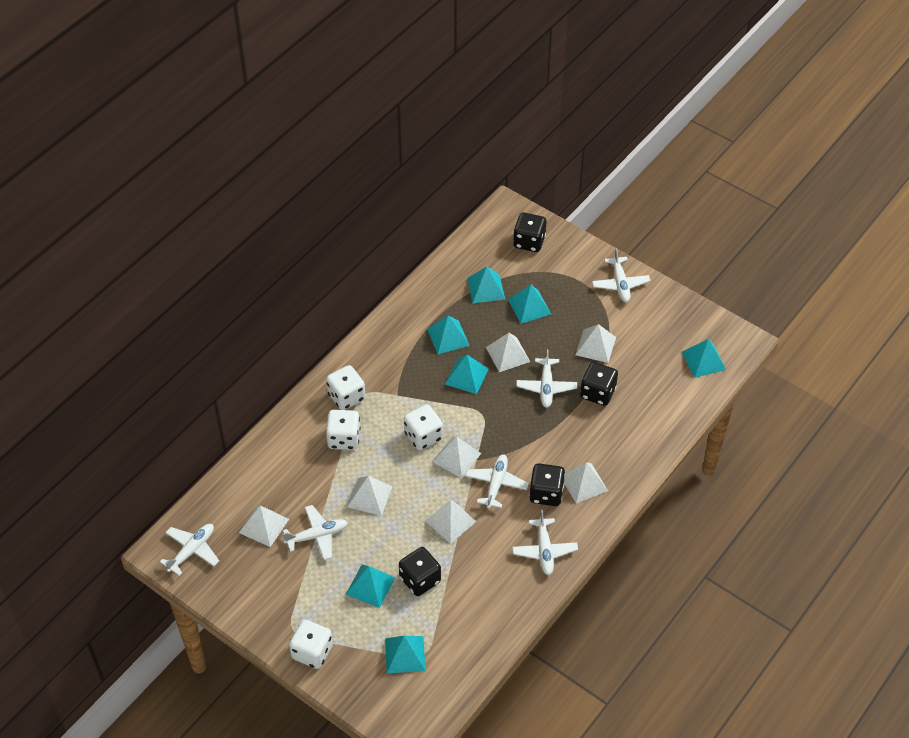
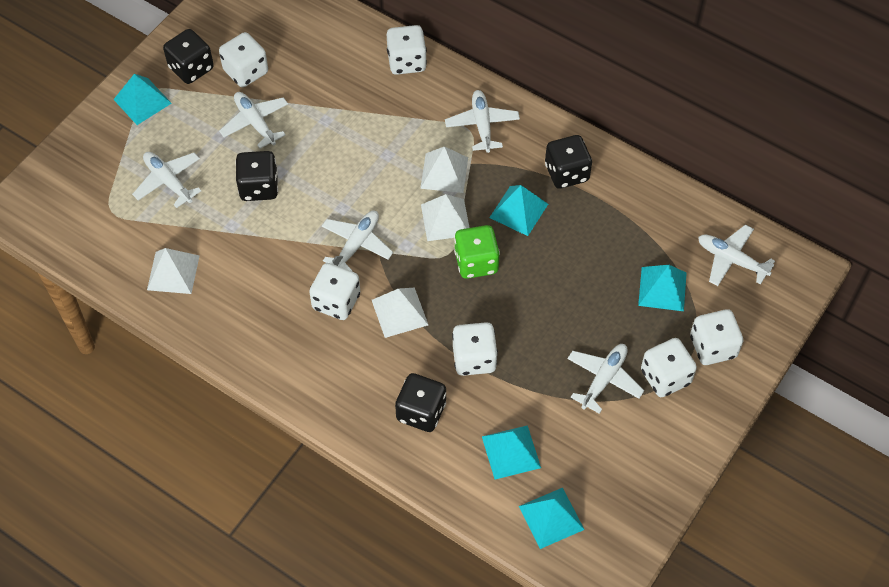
green dice: 0 -> 1
turquoise pyramid: 7 -> 5
white dice: 4 -> 6
white pyramid: 7 -> 4

